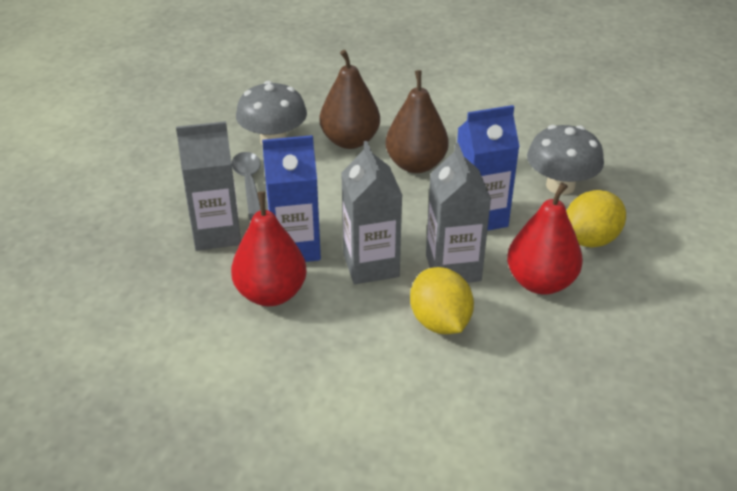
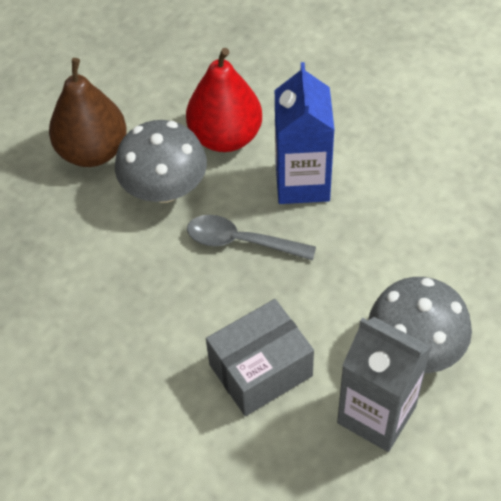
blue carton: 2 -> 1
brown pear: 2 -> 1
grey box: 0 -> 1
grey carton: 3 -> 1
red pear: 2 -> 1
yellow lemon: 2 -> 0

